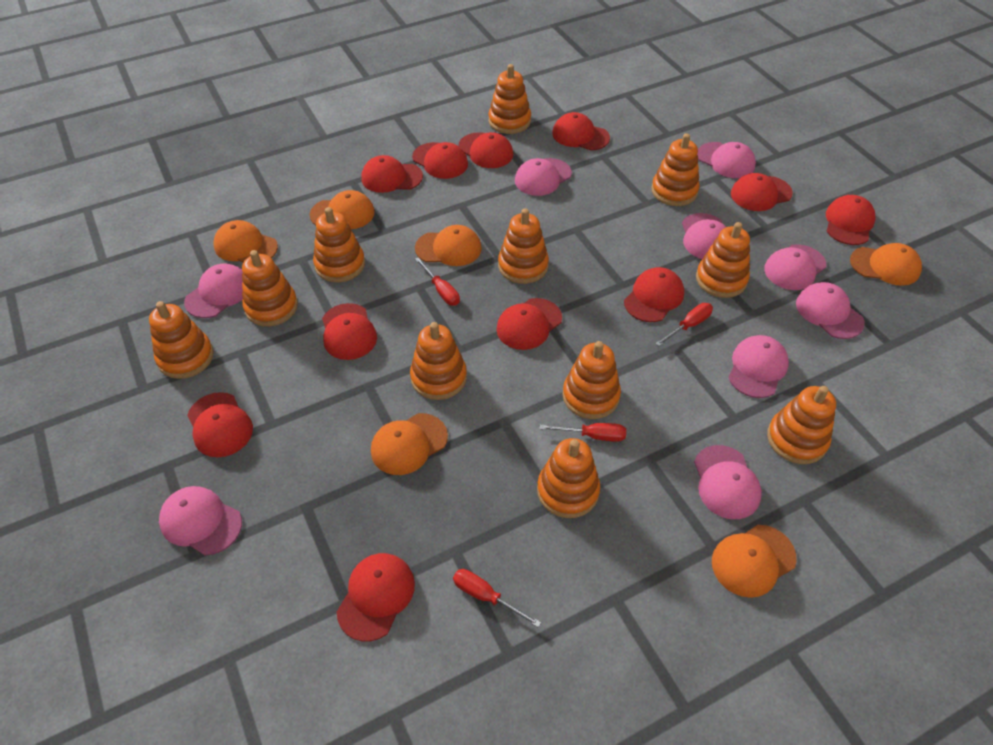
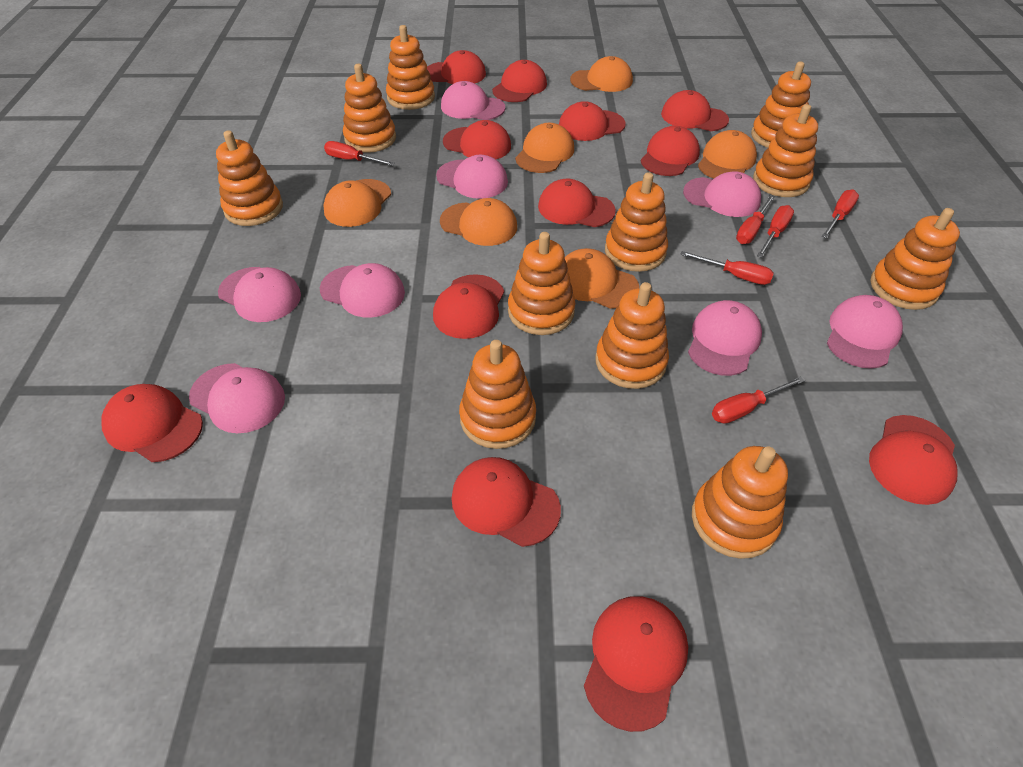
pink cap: 9 -> 8
red cap: 11 -> 12
red screwdriver: 4 -> 6

